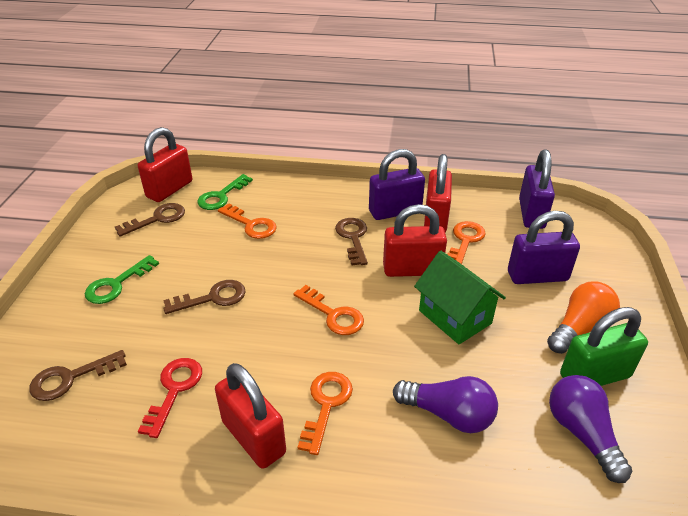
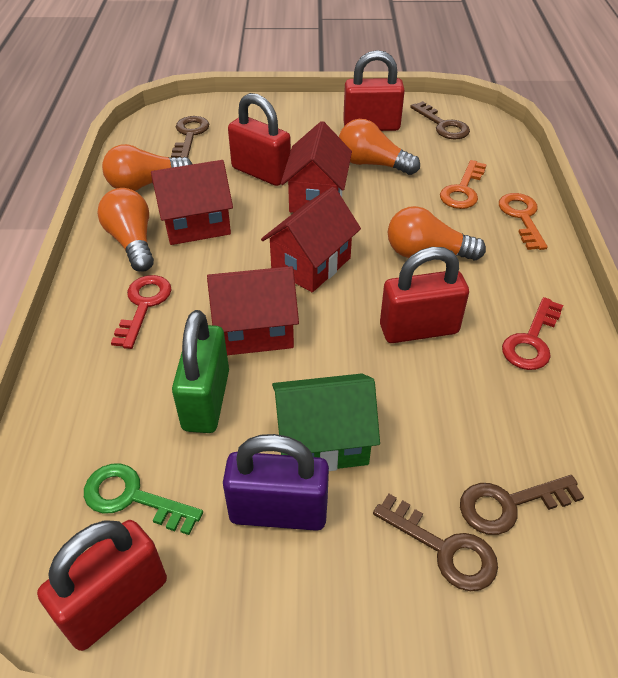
green key: 2 -> 1
orange key: 4 -> 2
orange light bulb: 1 -> 4
purple light bulb: 2 -> 0
purple padlock: 3 -> 1
red house: 0 -> 4
red key: 1 -> 2

